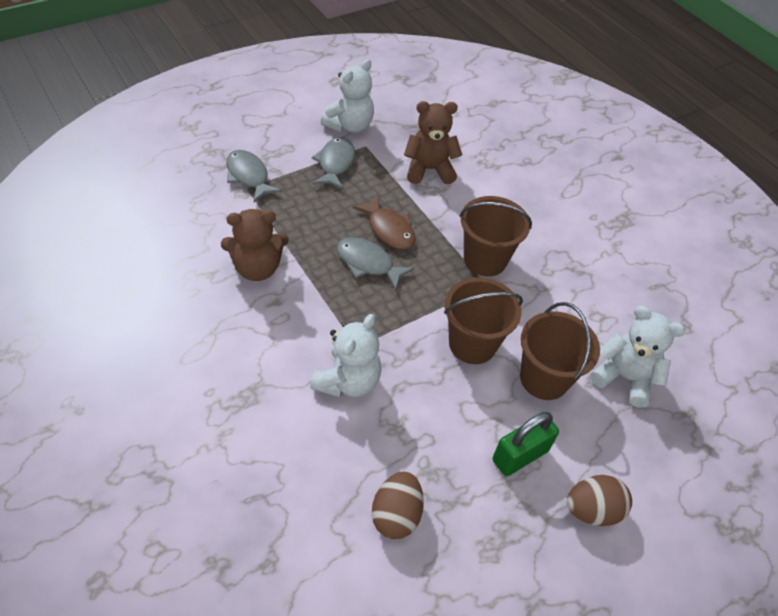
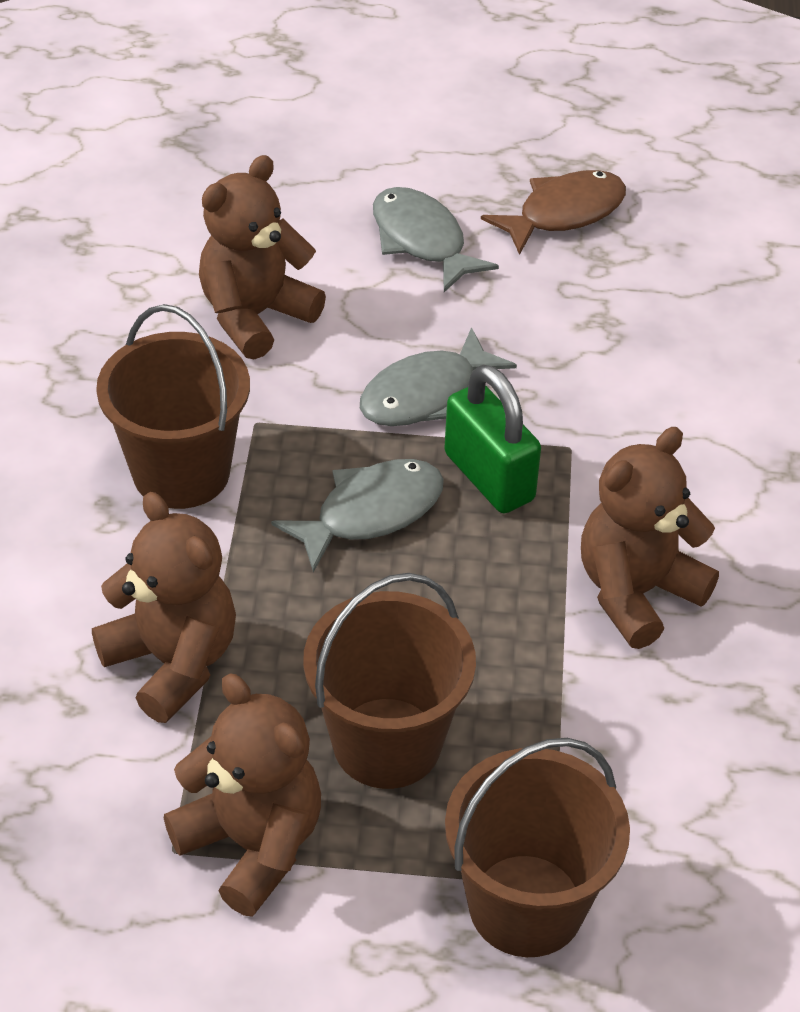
brown egg: 2 -> 0
brown teddy bear: 2 -> 4
white teddy bear: 3 -> 0

